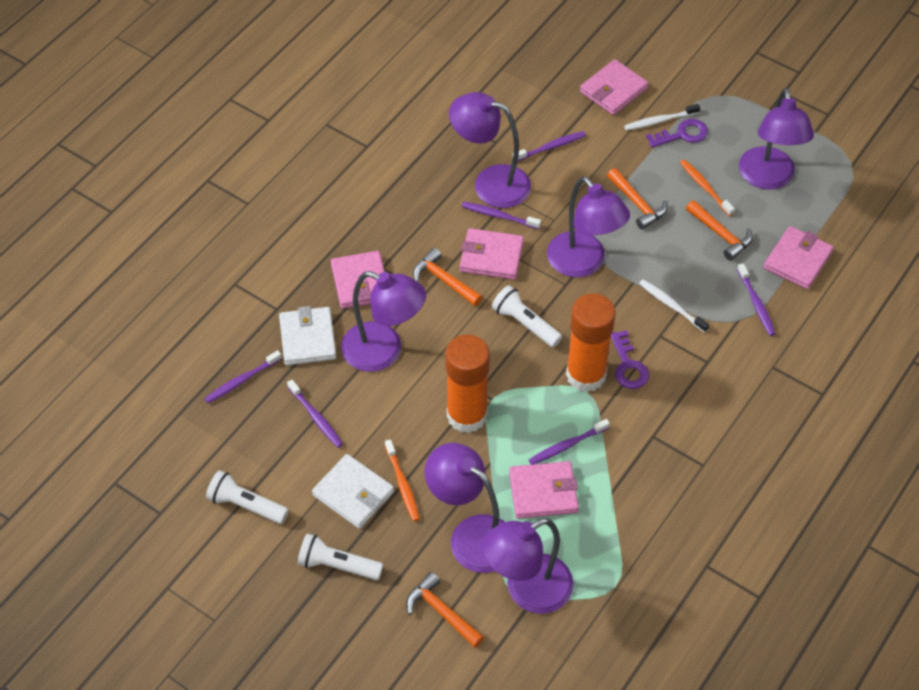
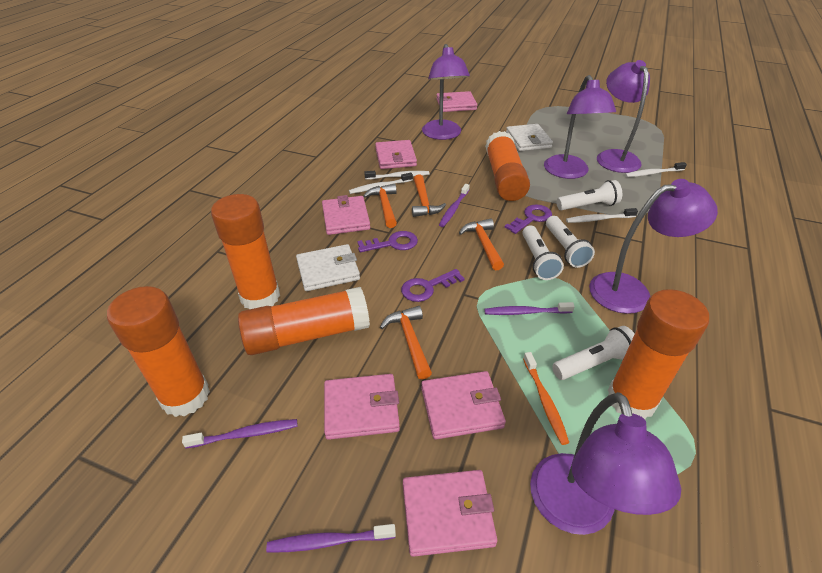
orange glue stick: 2 -> 5
orange toothbrush: 2 -> 1
pink wallet: 5 -> 6
purple key: 2 -> 3
purple lamp: 6 -> 5
purple toothbrush: 6 -> 4
white flashlight: 3 -> 4
white toothbrush: 2 -> 4

